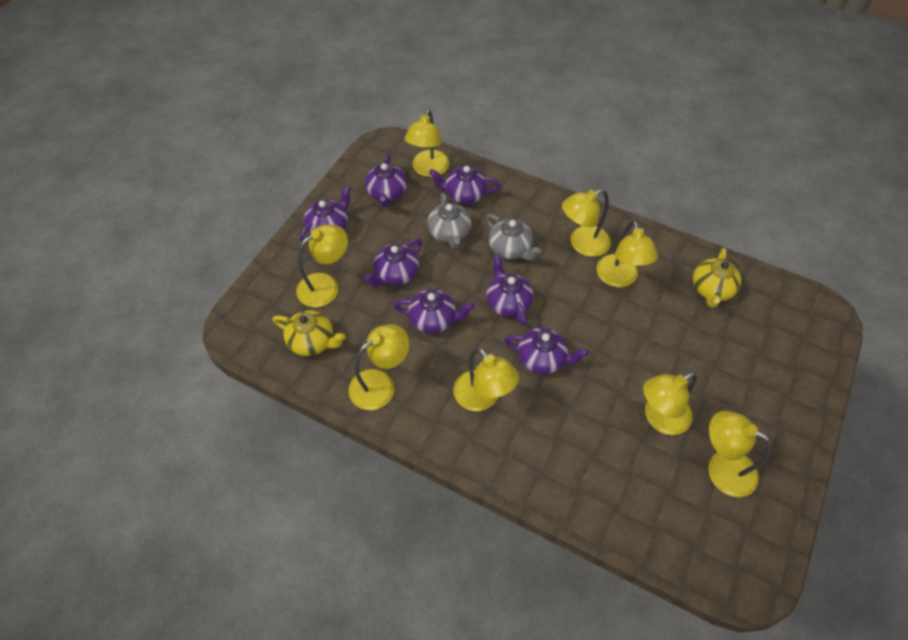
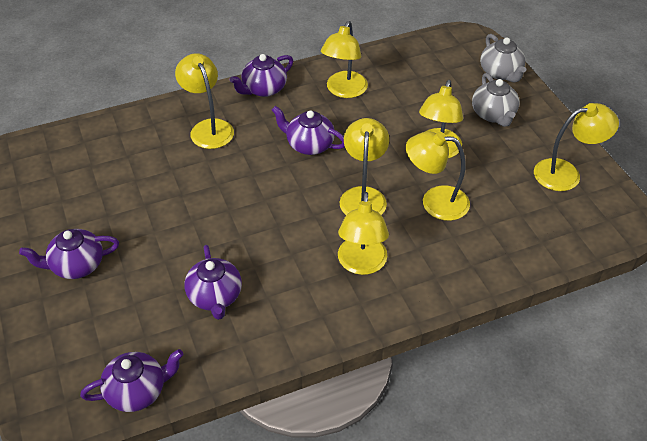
purple teapot: 7 -> 5
yellow lamp: 8 -> 7
yellow teapot: 2 -> 0

